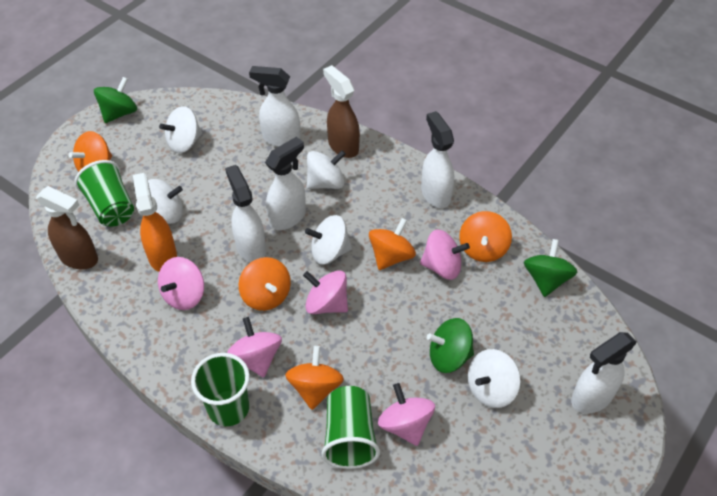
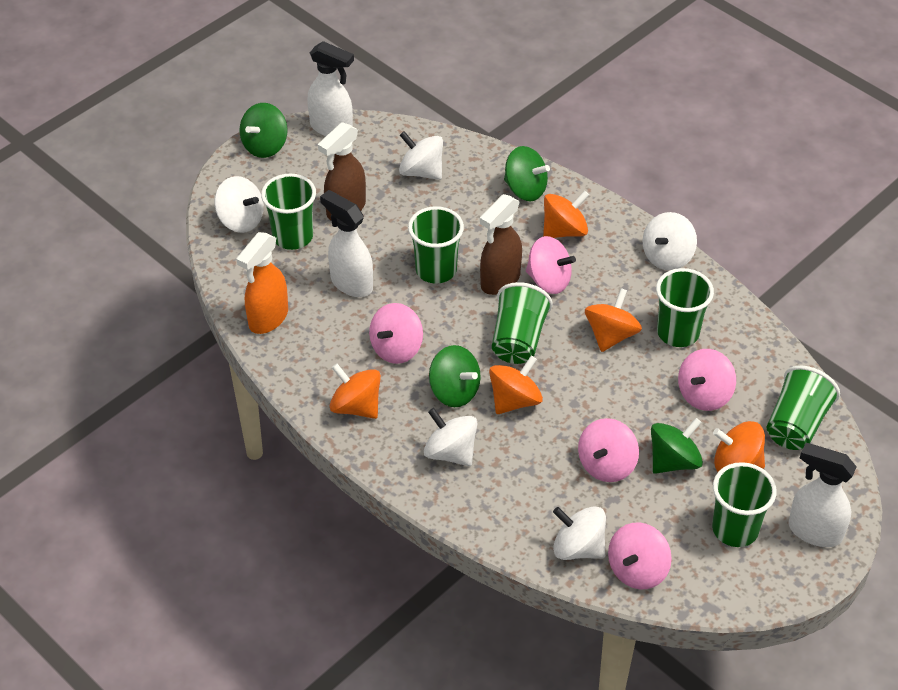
green cup: 3 -> 6
green spinning top: 3 -> 4
white spray bottle: 5 -> 3

